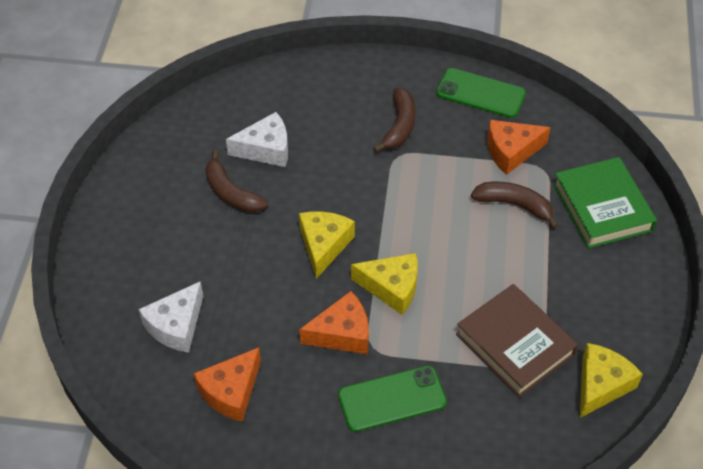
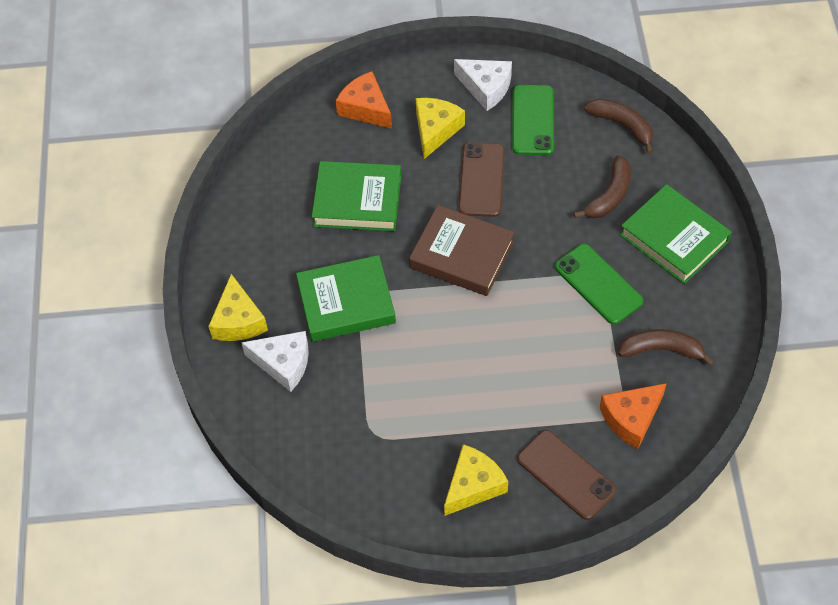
brown phone: 0 -> 2
green book: 1 -> 3
orange cheese: 3 -> 2

